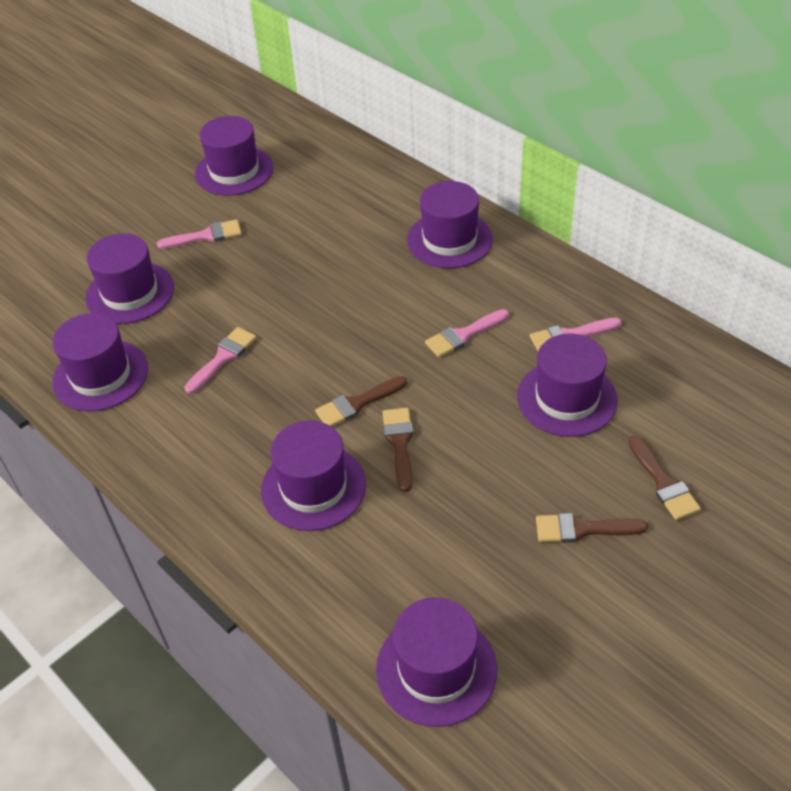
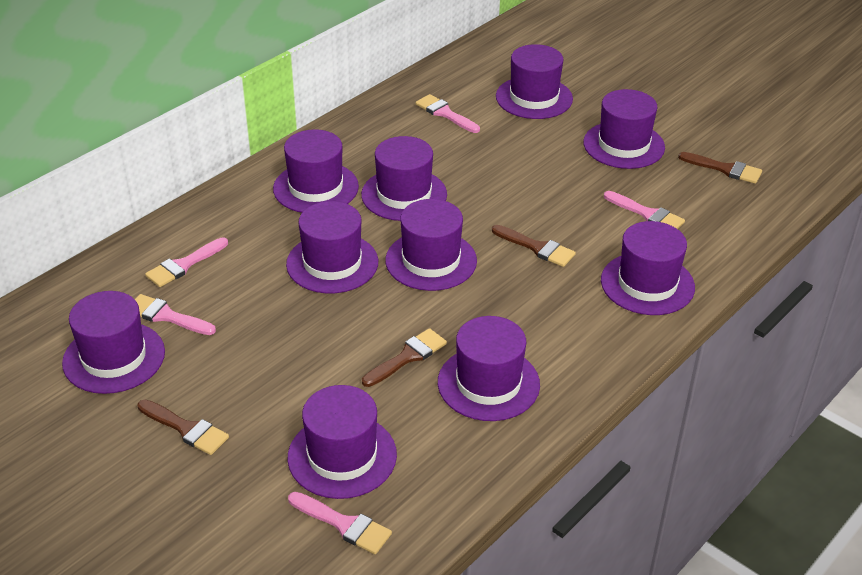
pink brush: 4 -> 5
purple hat: 7 -> 10

